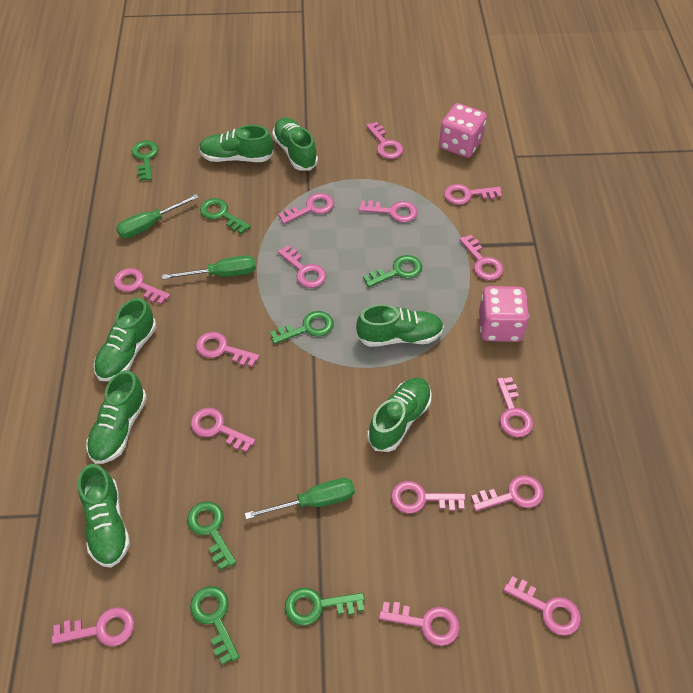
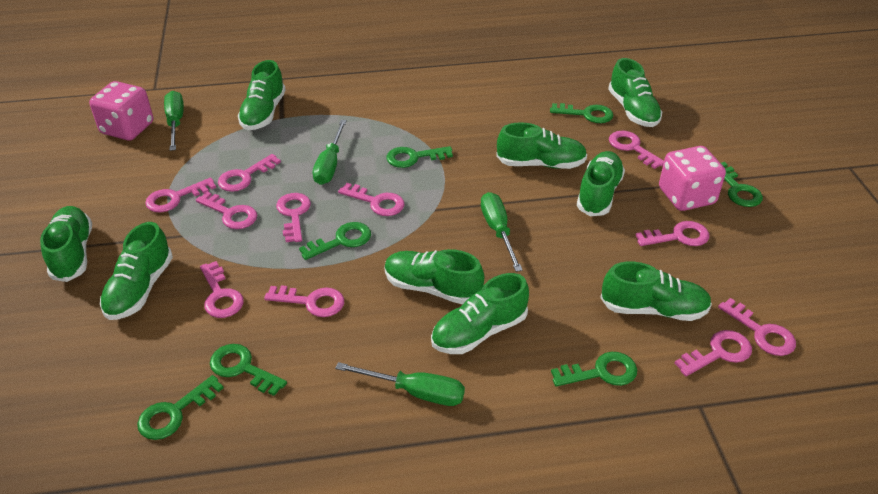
green screwdriver: 3 -> 4
green shoe: 7 -> 9
pink key: 15 -> 11

